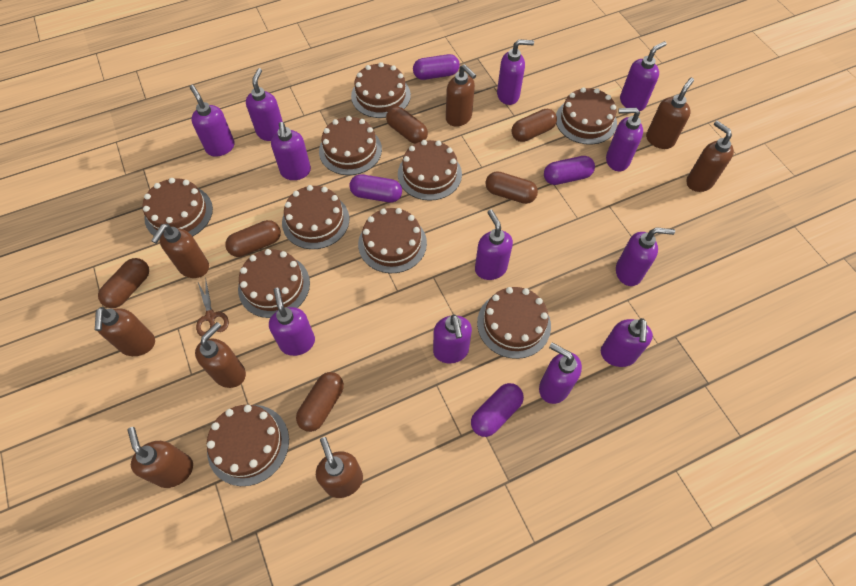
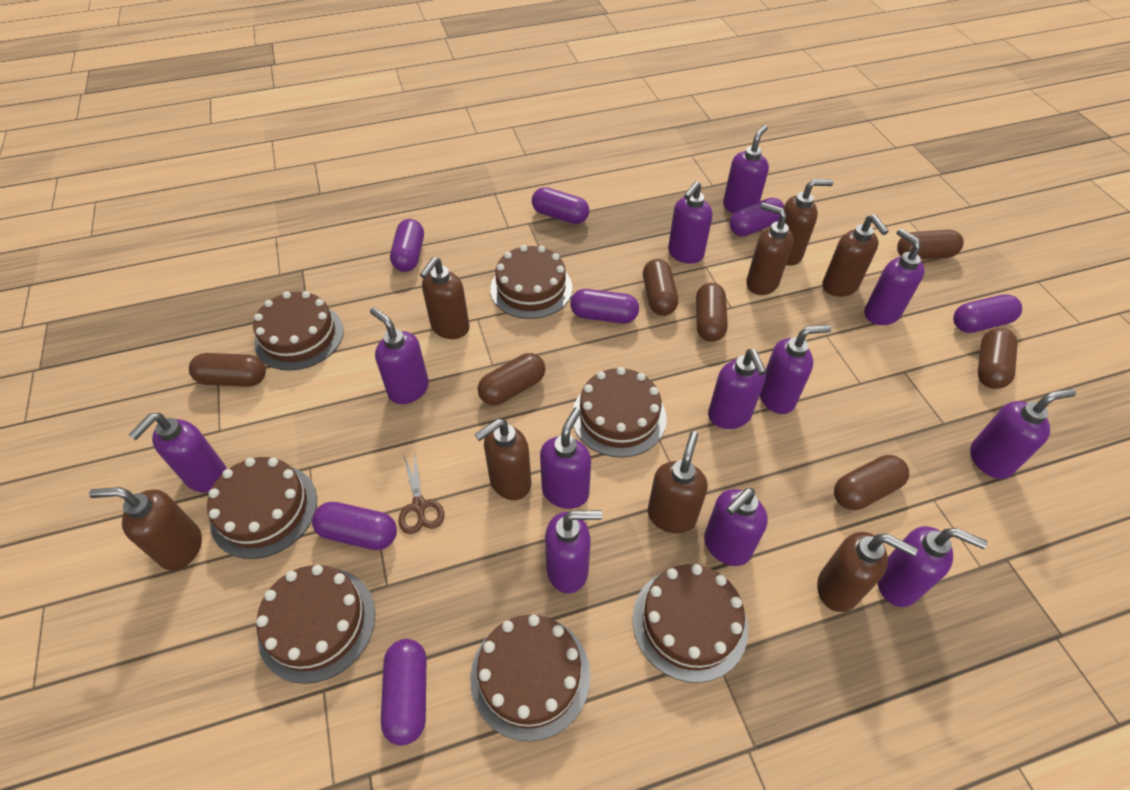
brown cake: 10 -> 7
brown capsule: 6 -> 7
purple capsule: 4 -> 7

